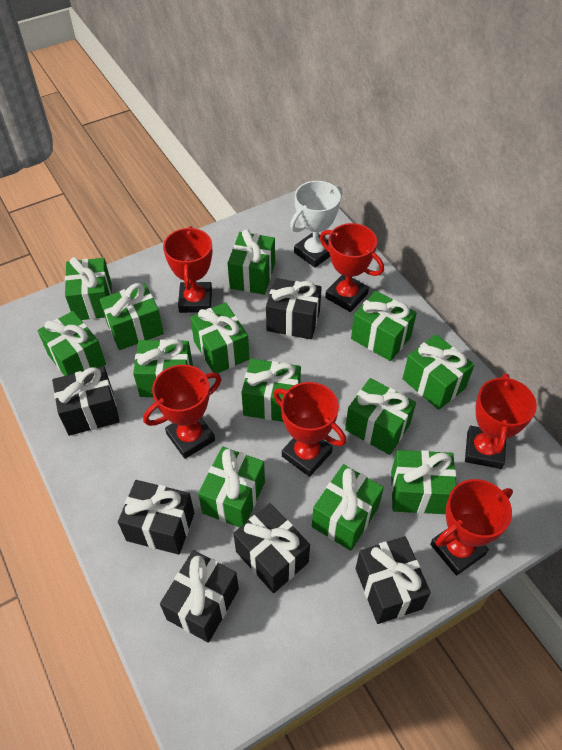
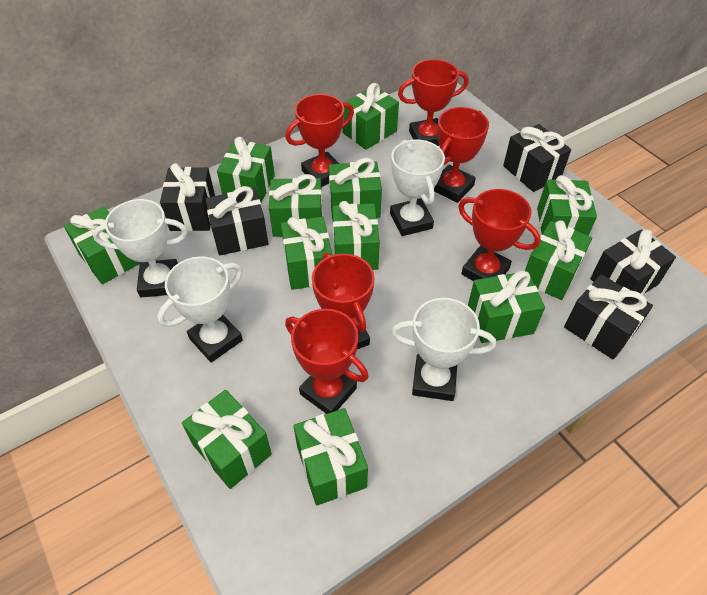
black gift: 6 -> 5
green gift: 13 -> 12
white trophy: 1 -> 4

